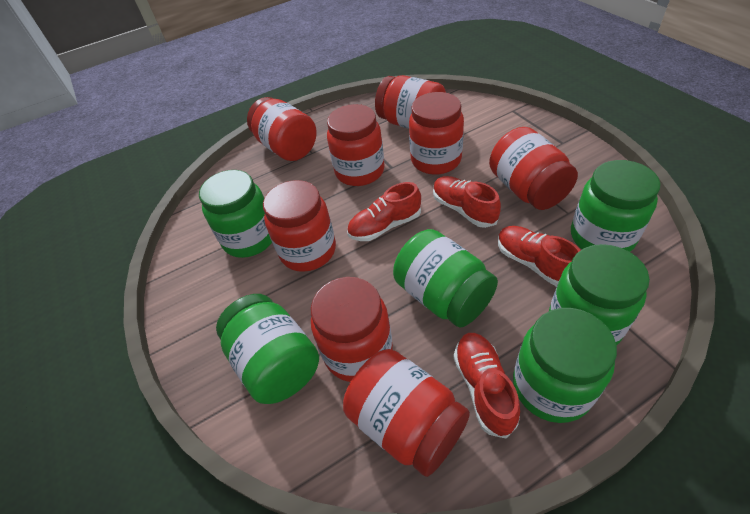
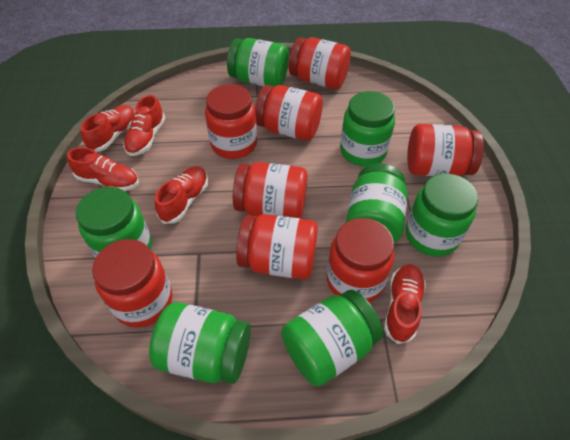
green jar: 6 -> 7
red shoe: 4 -> 5

